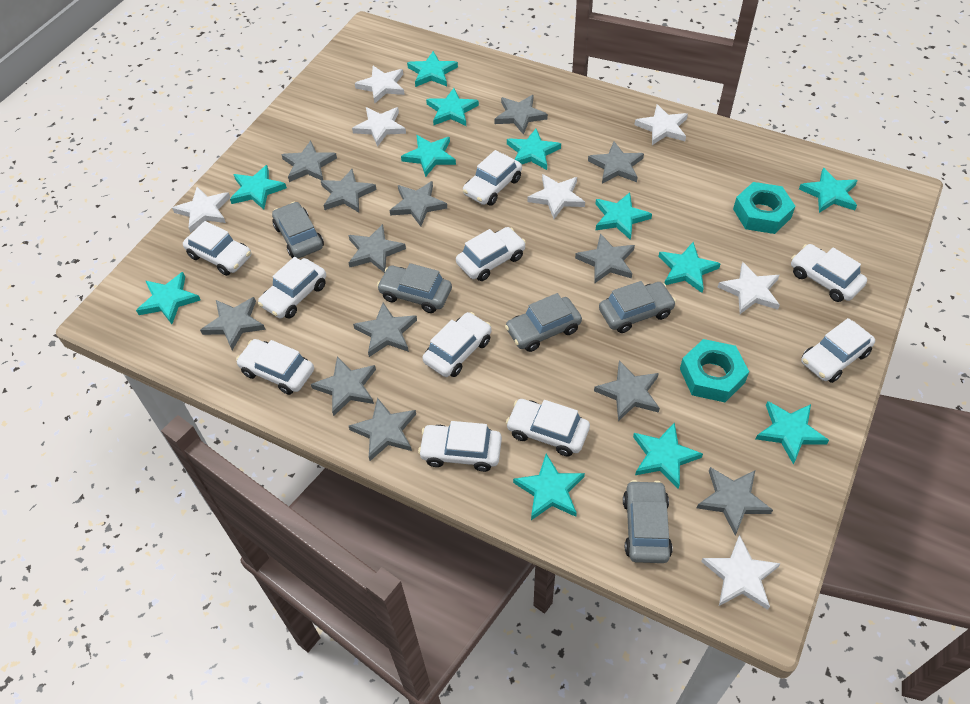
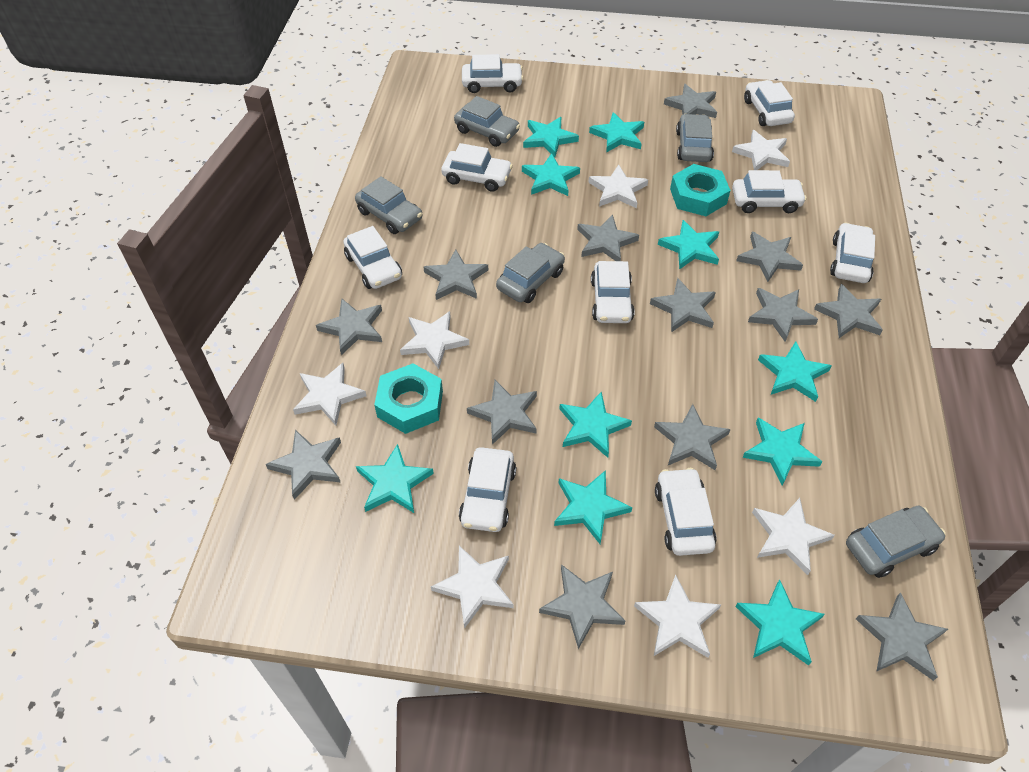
turquoise star: 12 -> 10
white car: 10 -> 9

